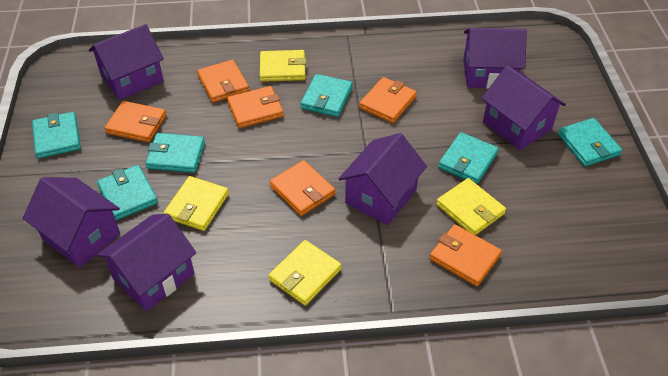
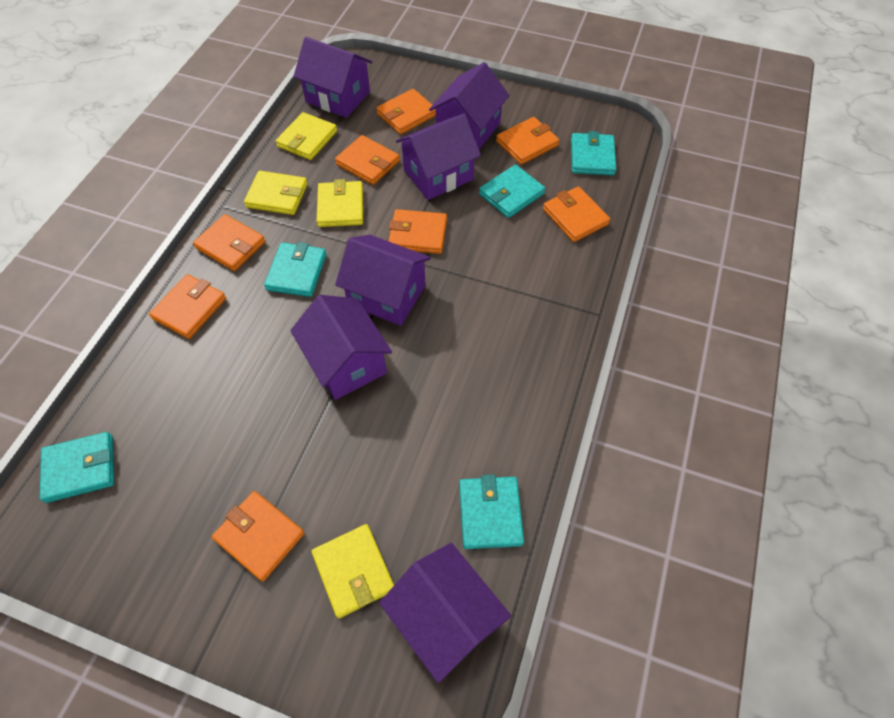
orange wallet: 6 -> 8
turquoise wallet: 6 -> 5

